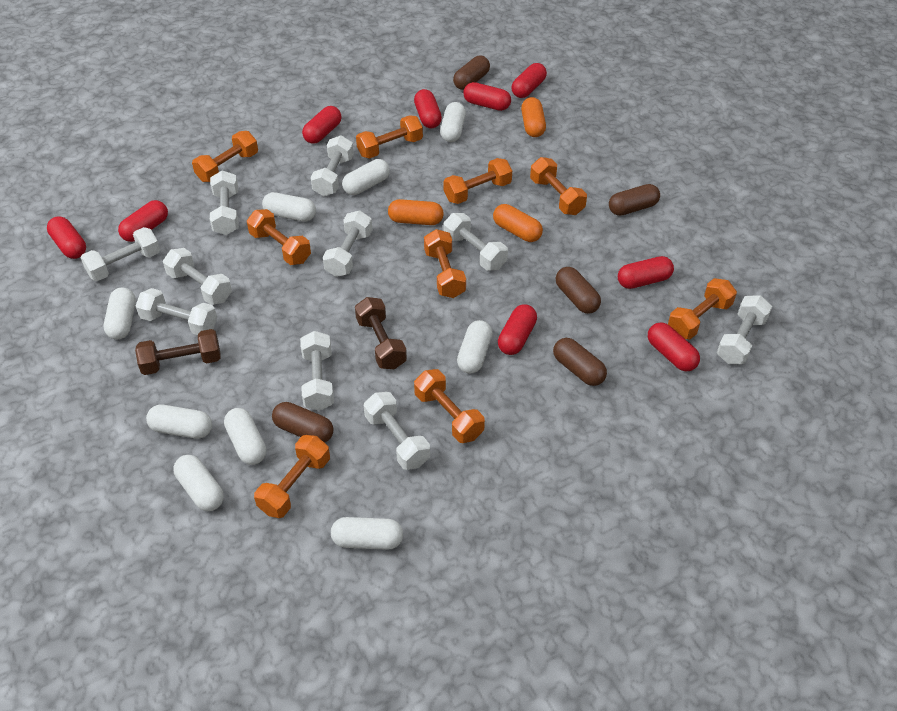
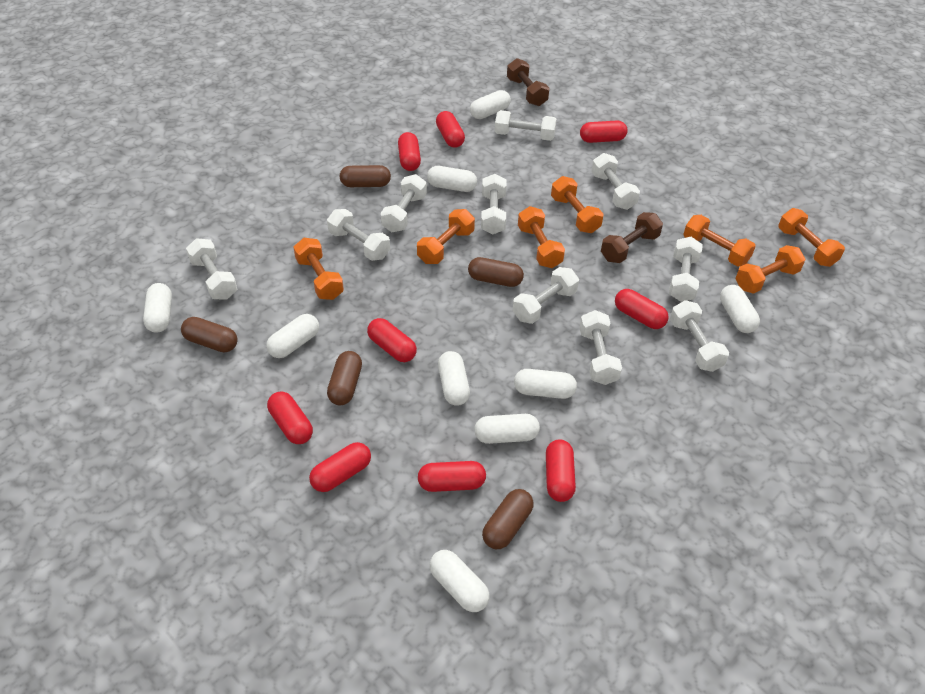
orange capsule: 3 -> 0
orange dumbbell: 9 -> 7

